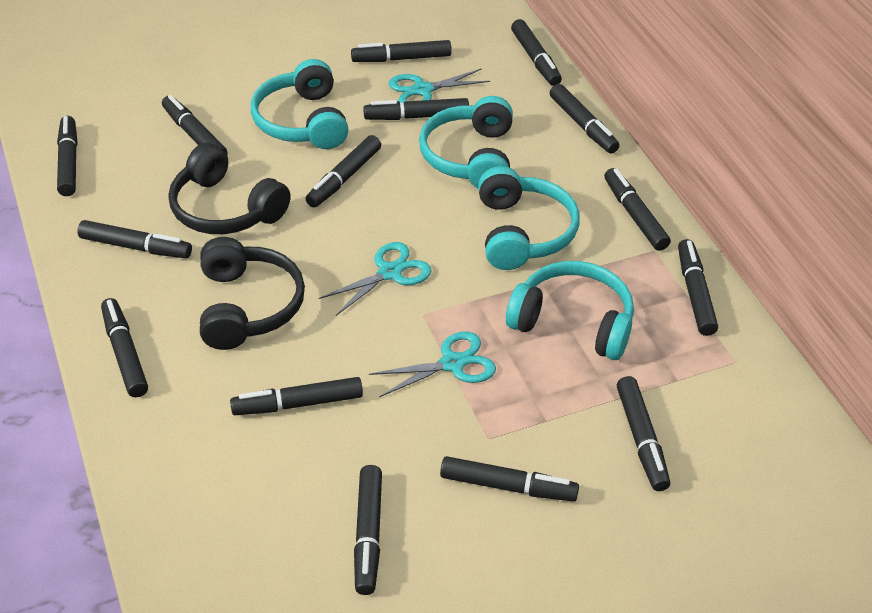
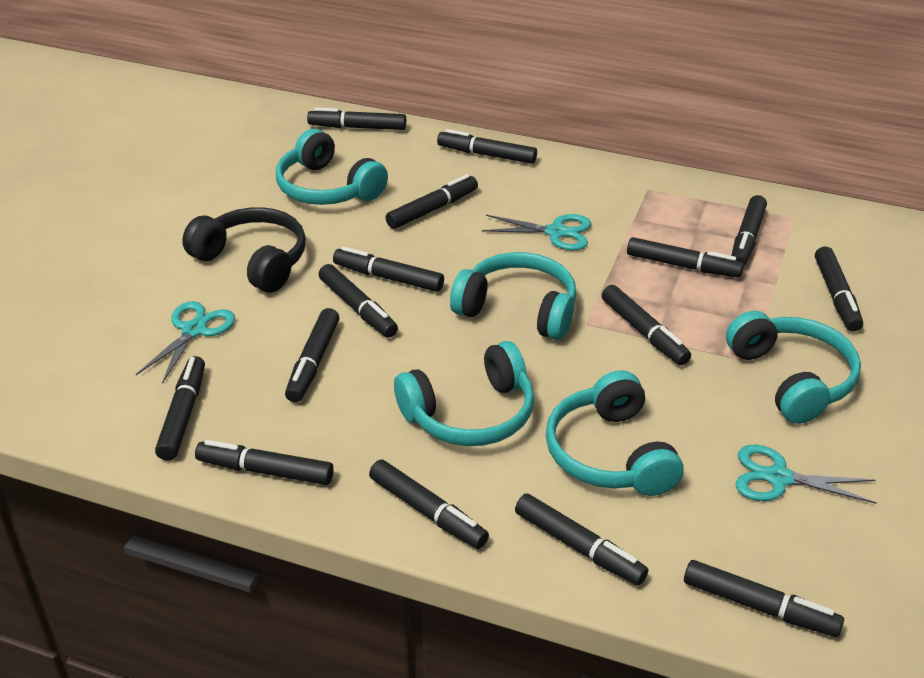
black headphones: 2 -> 1
turquoise headphones: 4 -> 5

